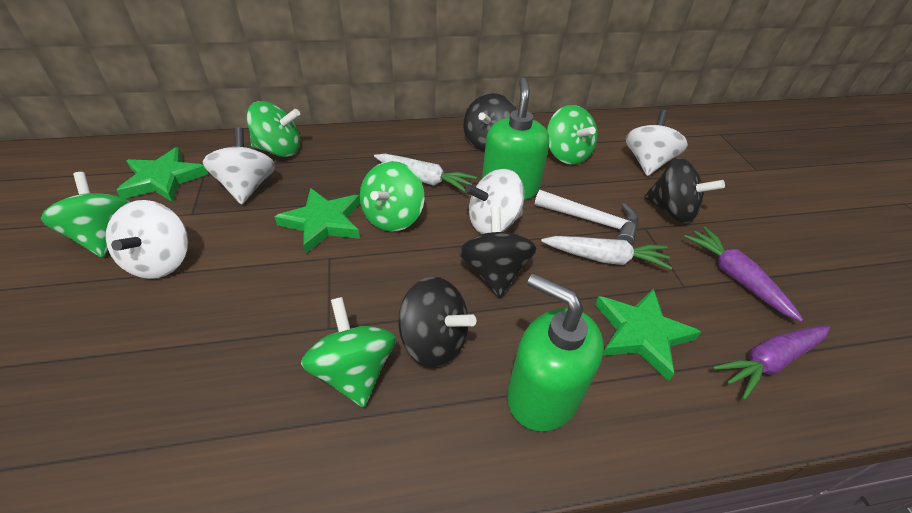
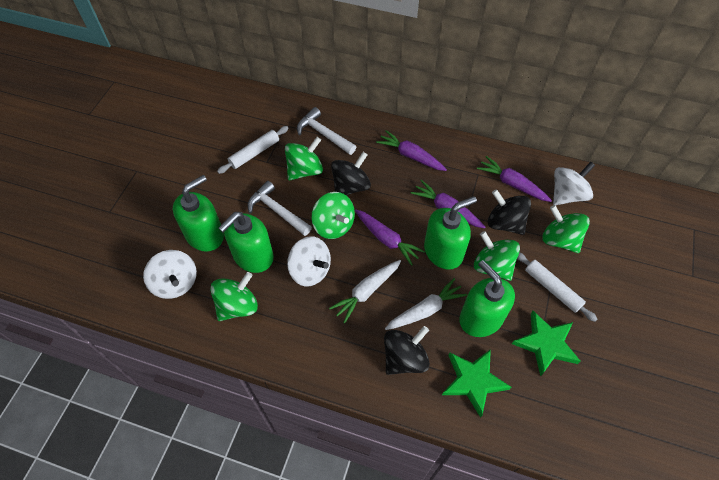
black spinning top: 4 -> 3
green soap dispenser: 2 -> 4
green star: 3 -> 2
purple carrot: 2 -> 4
white hammer: 1 -> 2
white rolling pin: 0 -> 2
white spinning top: 4 -> 3

